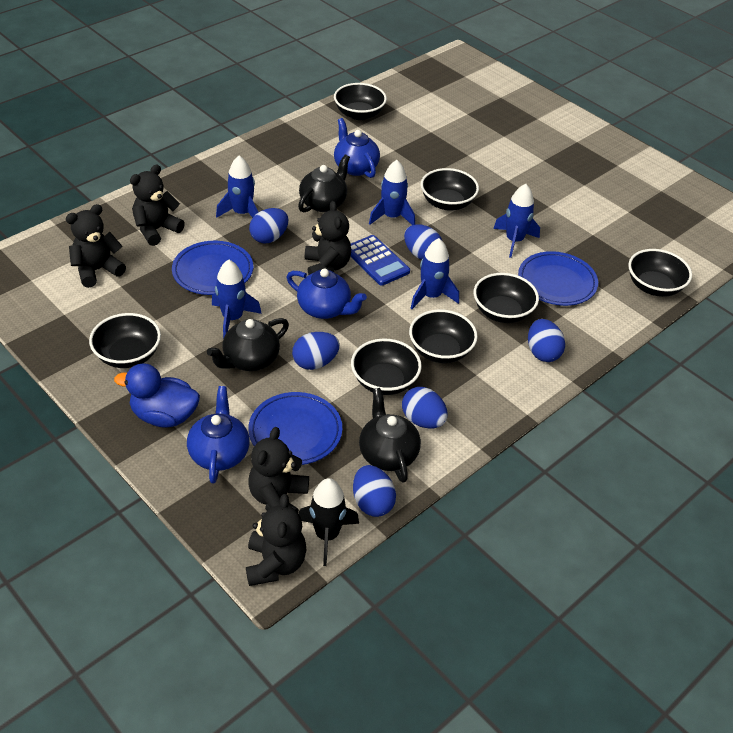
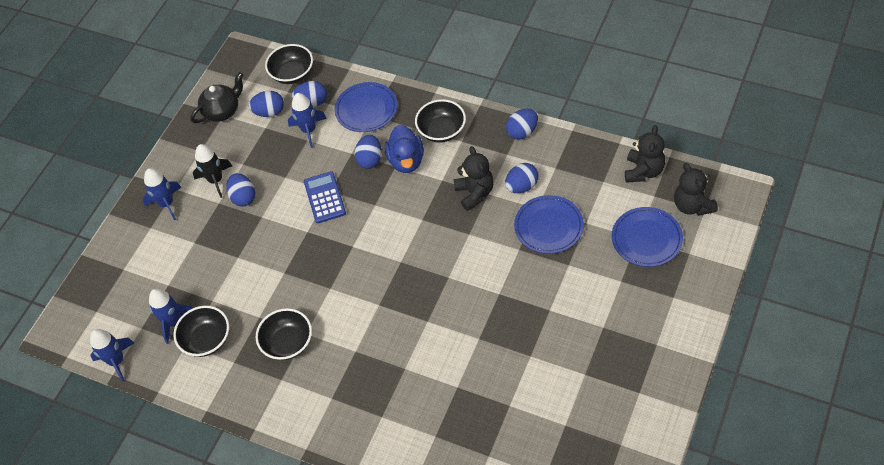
black bowl: 7 -> 4
black teapot: 3 -> 1
black teddy bear: 5 -> 3
blue rocket: 5 -> 4
blue teapot: 3 -> 0

